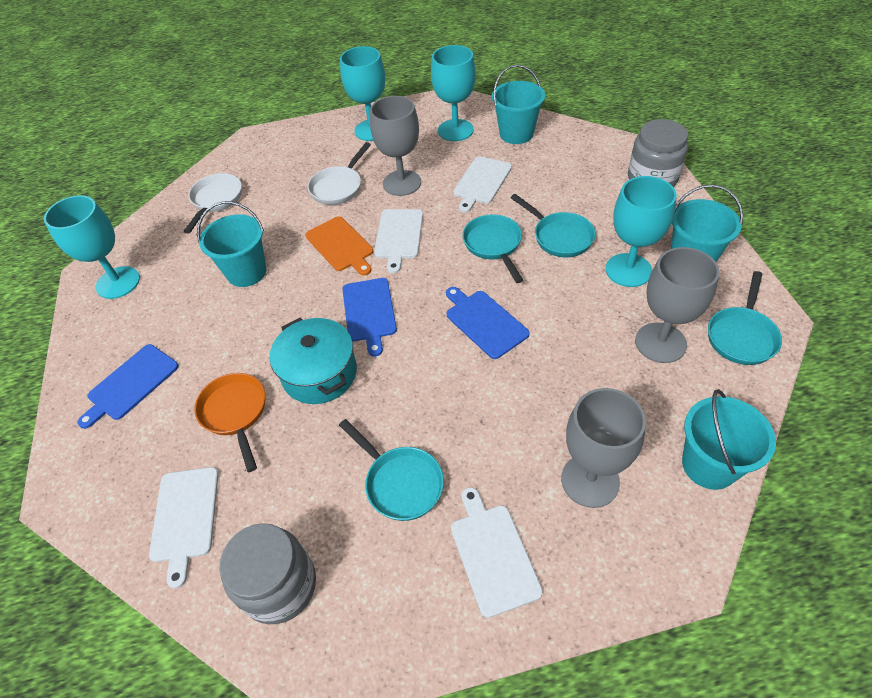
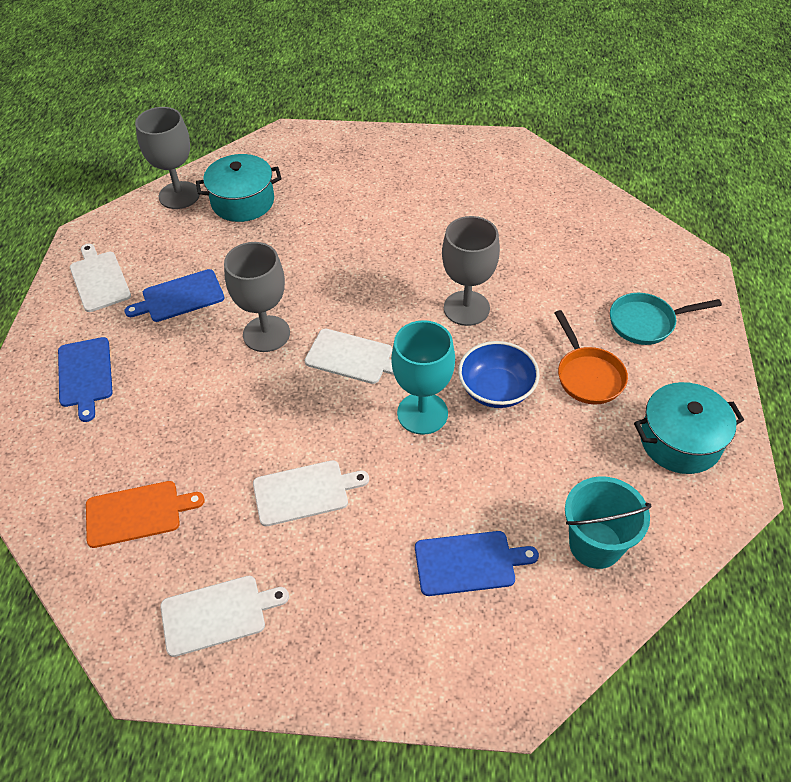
blue bowl: 0 -> 1
grey jar: 2 -> 0
turquoise bucket: 4 -> 1
turquoise goblet: 4 -> 1
turquoise pan: 4 -> 1
turquoise pot: 1 -> 2
white pan: 2 -> 0

